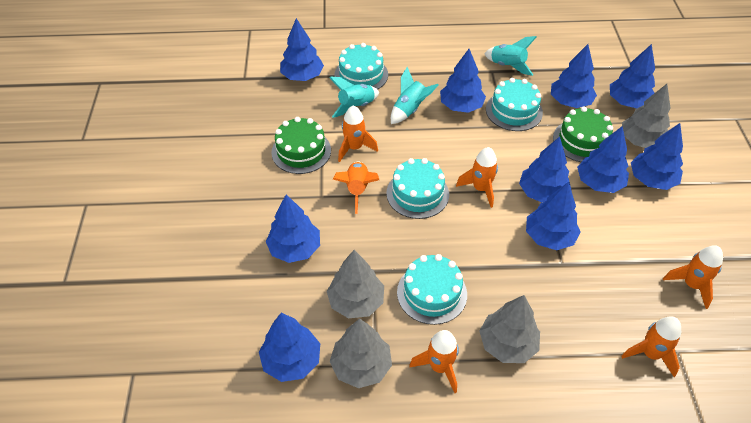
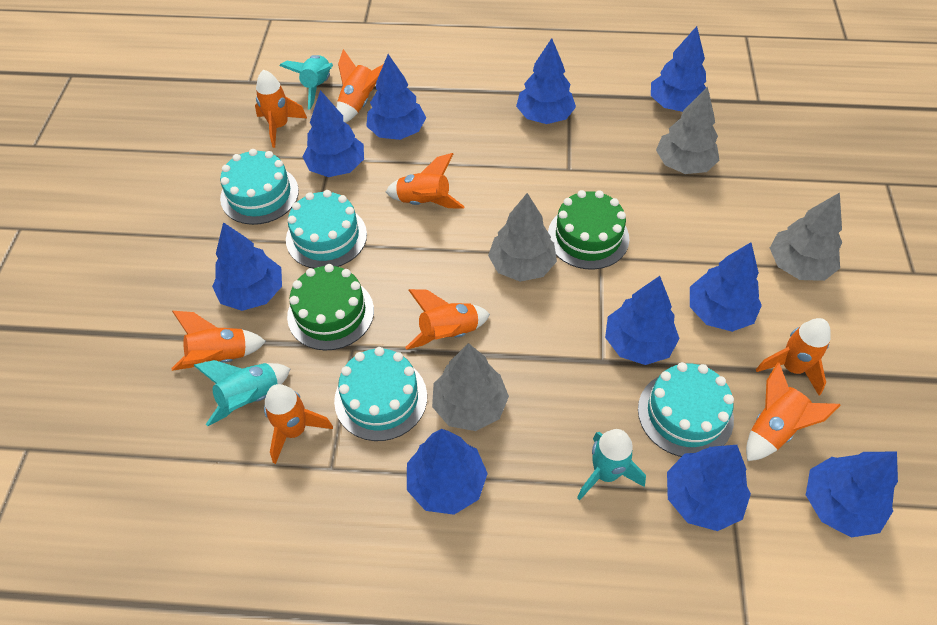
orange rocket: 6 -> 8

